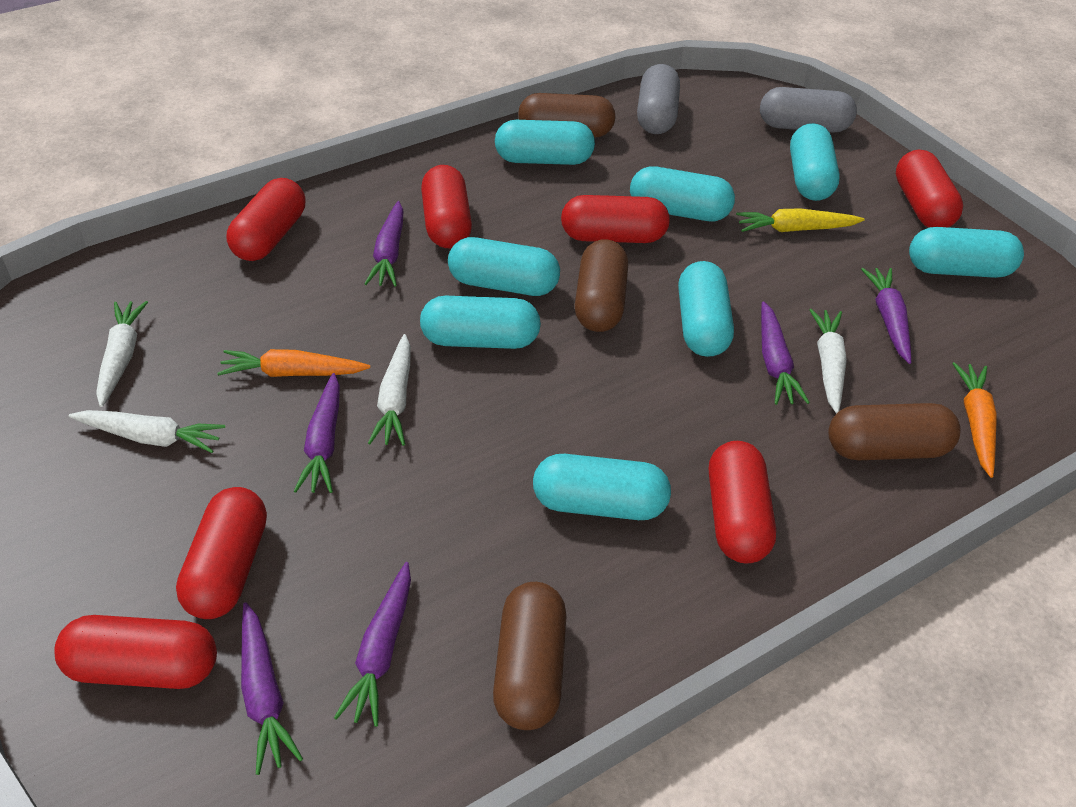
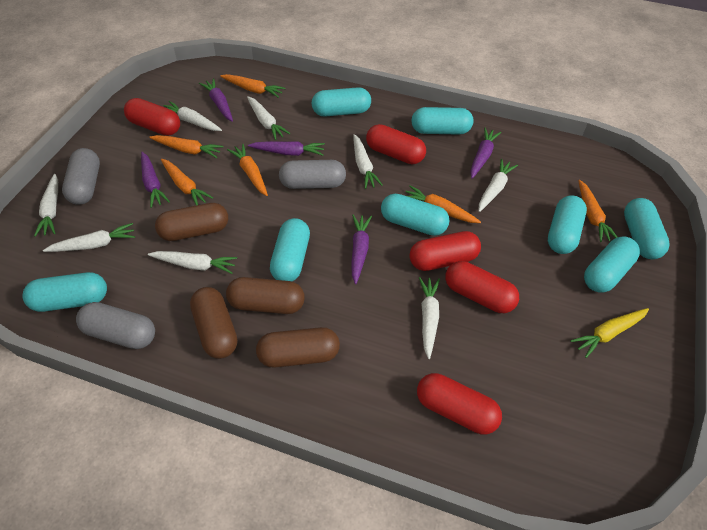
grey capsule: 2 -> 3
orange carrot: 2 -> 6
purple carrot: 6 -> 5
red capsule: 7 -> 5
white carrot: 4 -> 8

